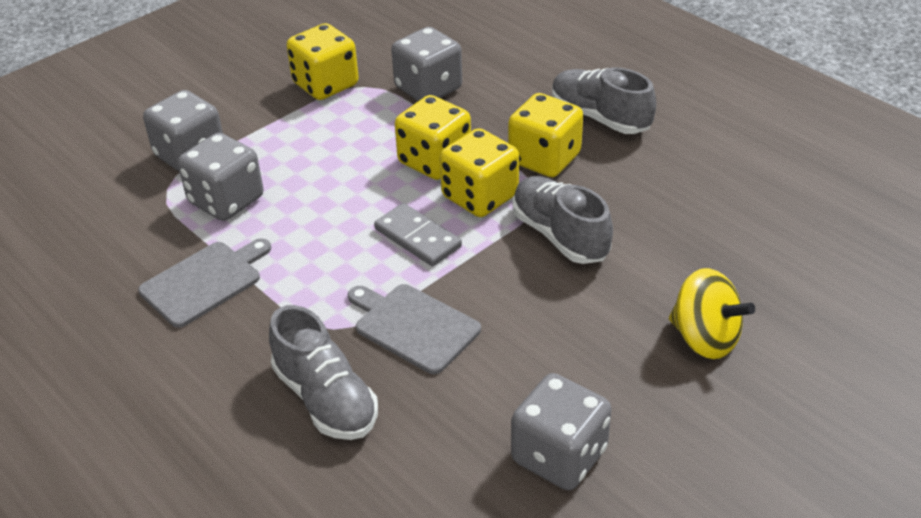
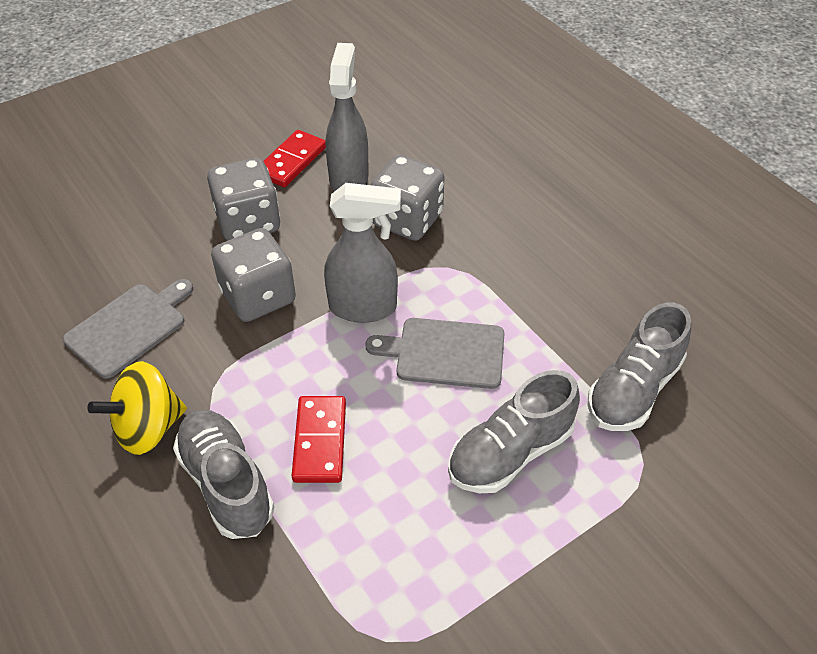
grey dice: 4 -> 3
grey domino: 1 -> 0
grey spray bottle: 0 -> 2
red domino: 0 -> 2
yellow dice: 4 -> 0

